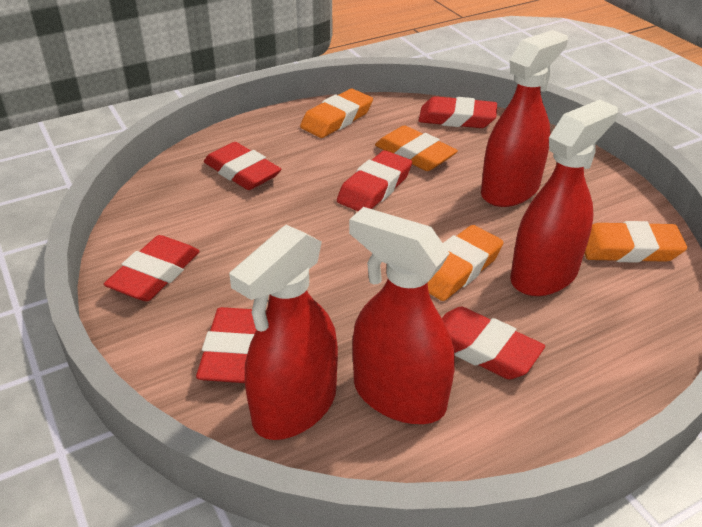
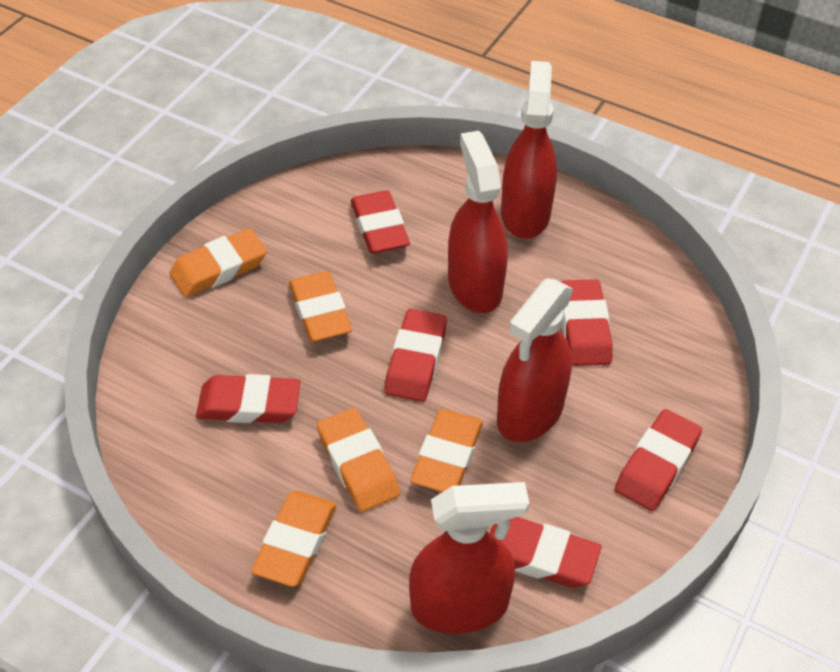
orange eraser: 4 -> 5

